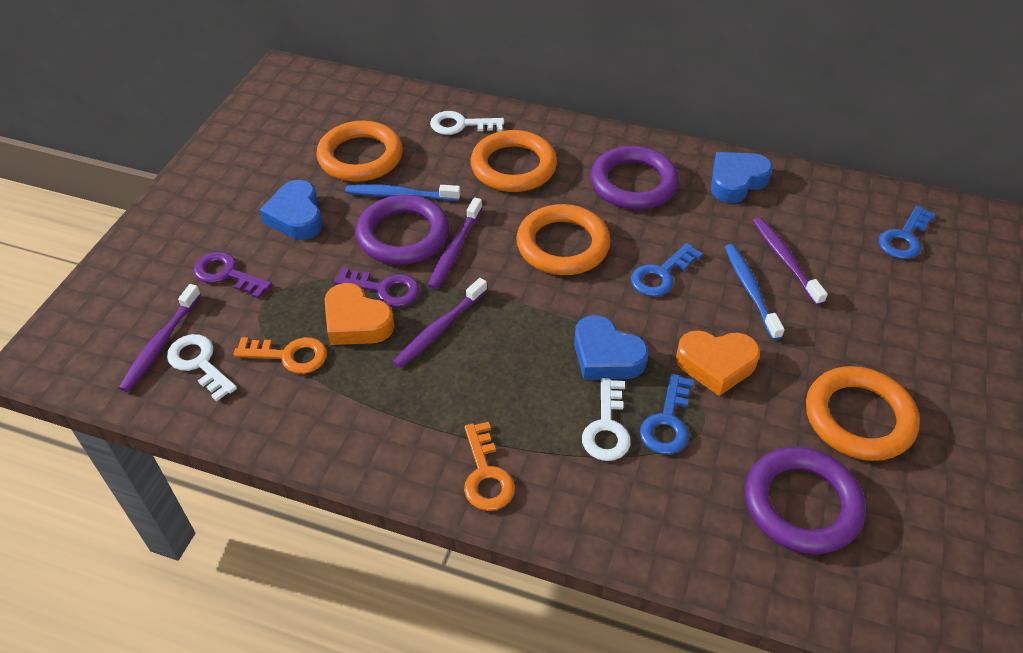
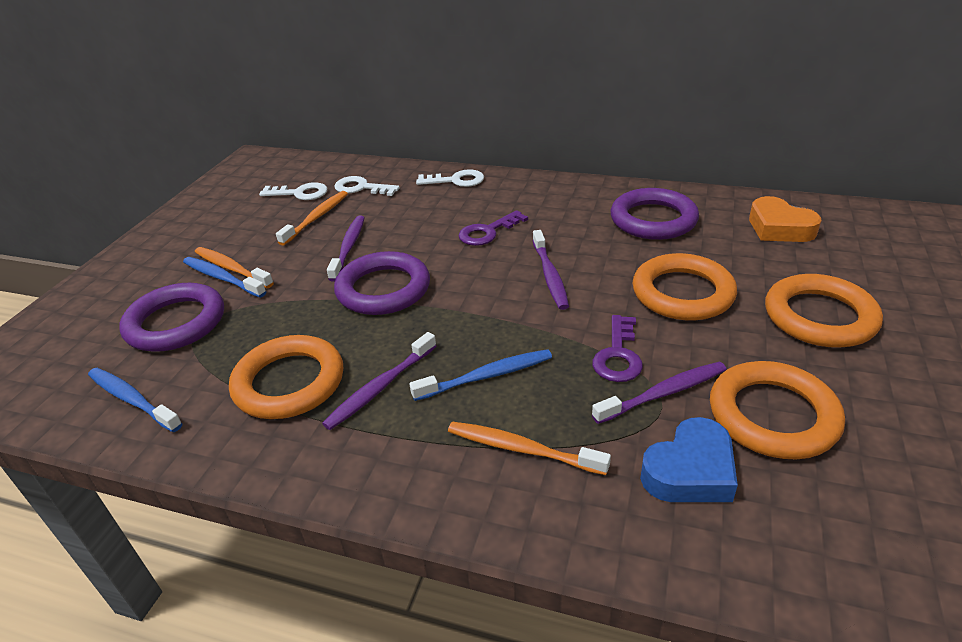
blue heart: 3 -> 1
blue key: 3 -> 0
blue toothbrush: 2 -> 3
orange heart: 2 -> 1
orange key: 2 -> 0
orange toothbrush: 0 -> 3

